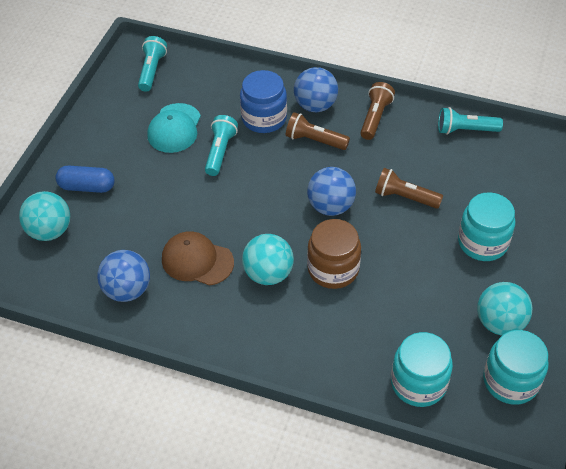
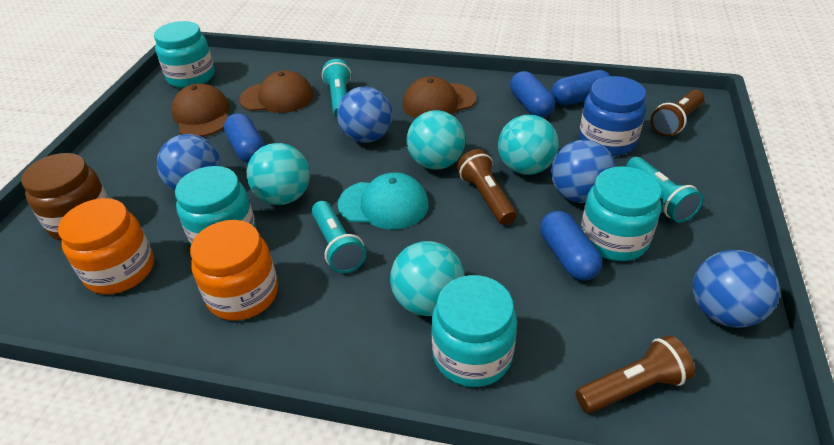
blue ball: 3 -> 4
blue capsule: 1 -> 4
brown cap: 1 -> 3
orange jar: 0 -> 2
turquoise ball: 3 -> 4
turquoise jar: 3 -> 4

